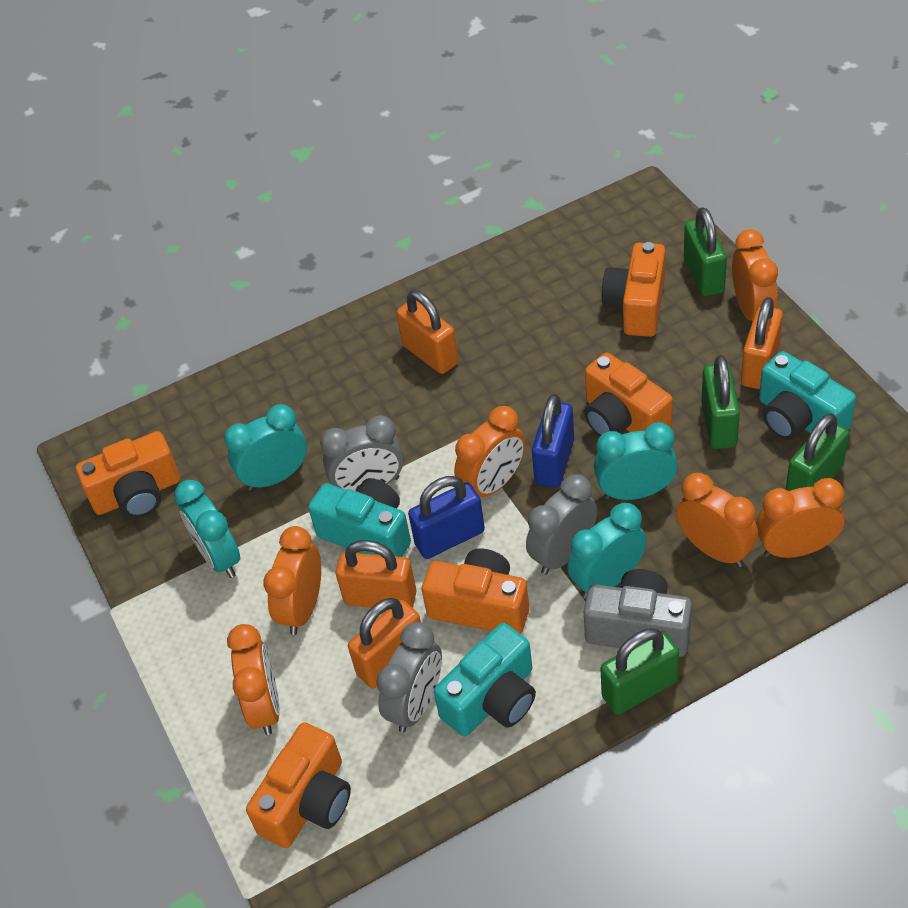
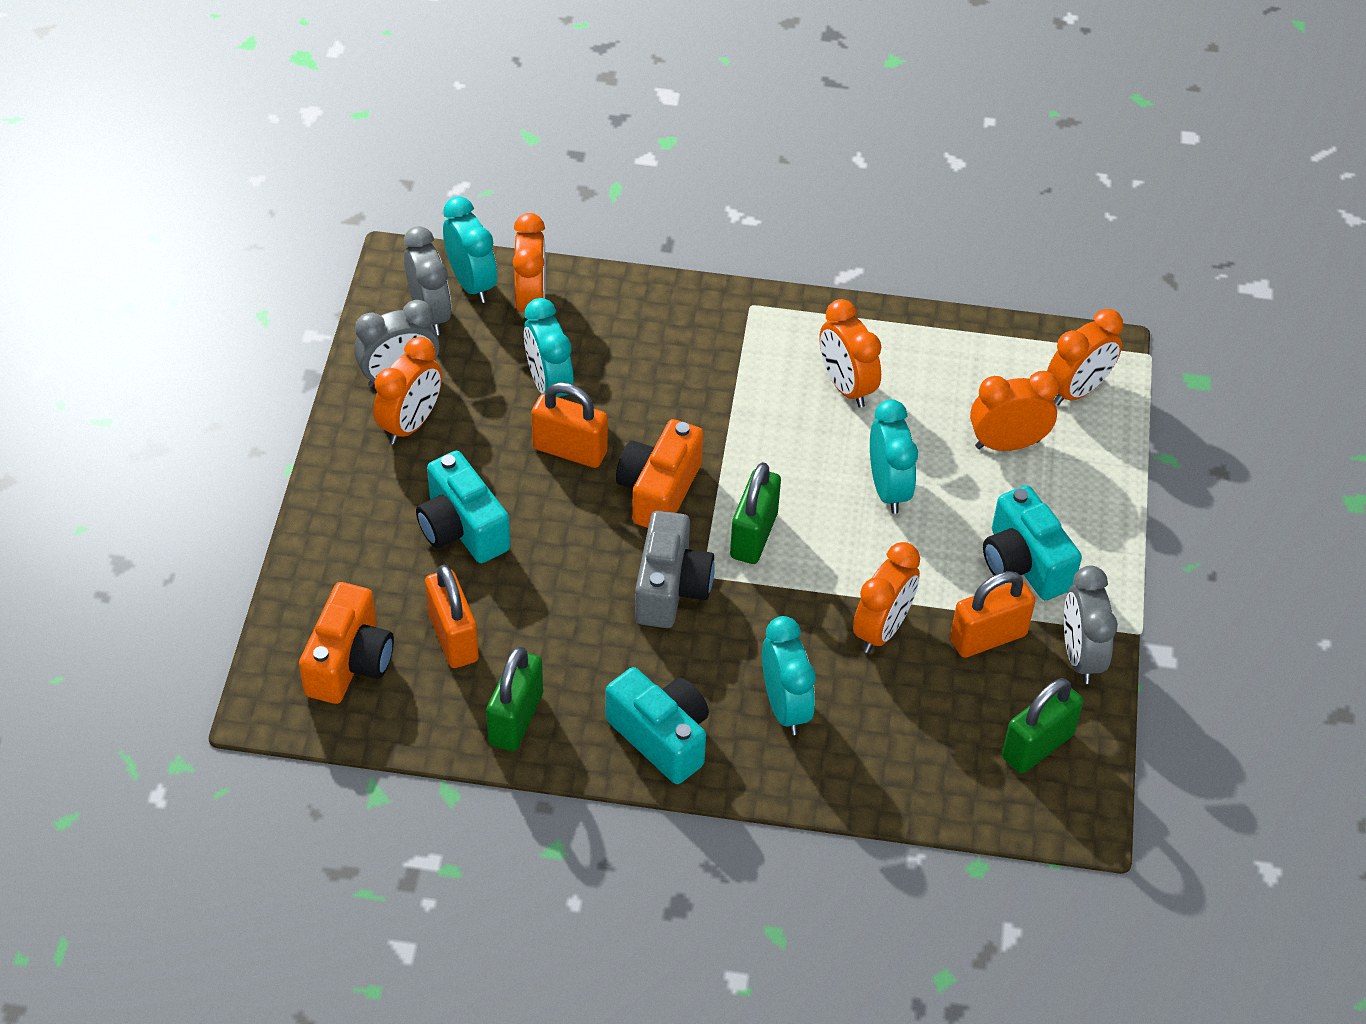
blue padlock: 2 -> 0
green padlock: 4 -> 3
orange camera: 5 -> 2
orange padlock: 4 -> 3

